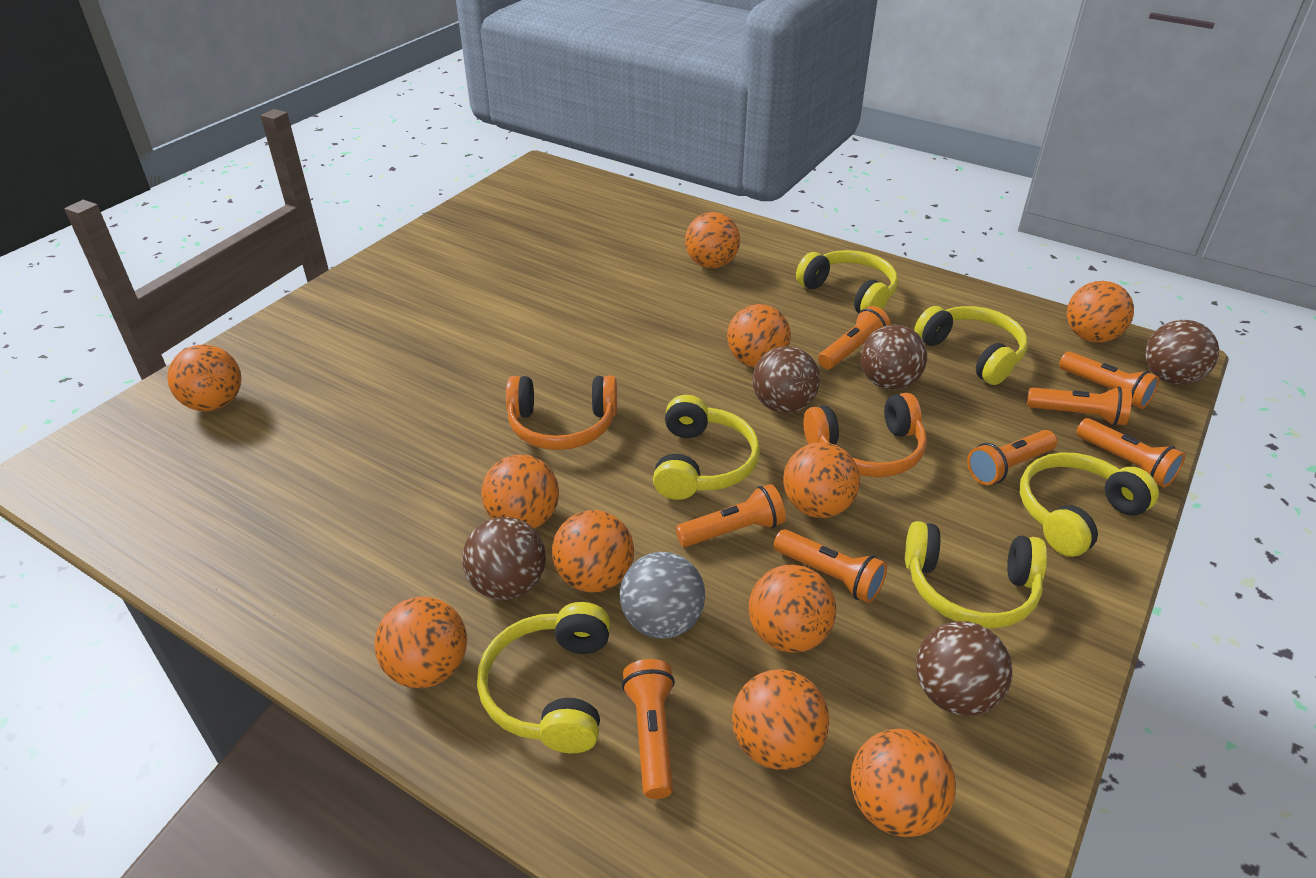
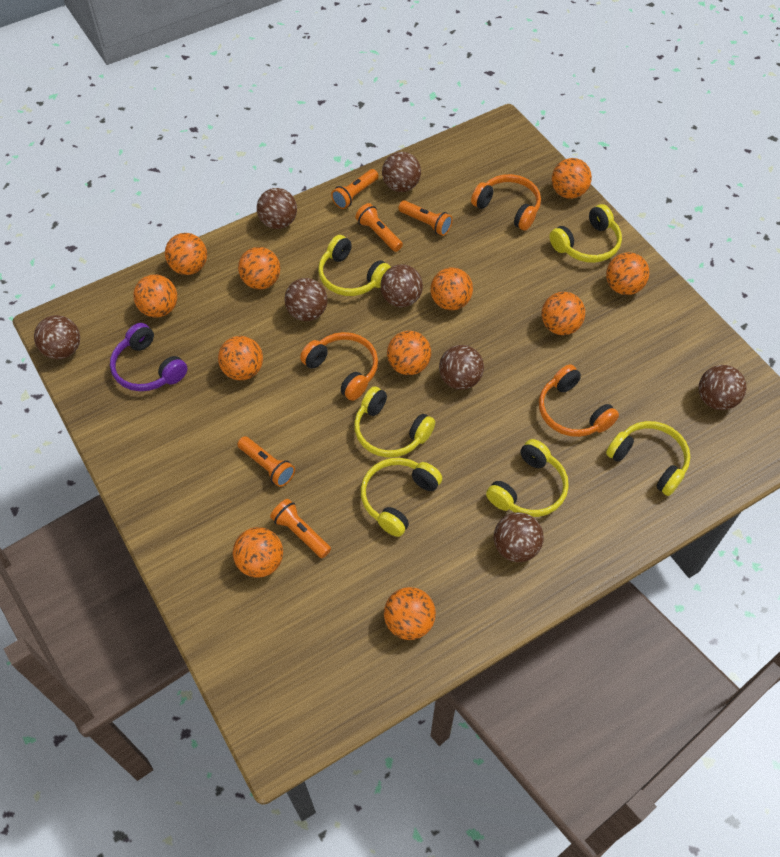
brown ball: 5 -> 8
grey ball: 1 -> 0
orange flashlight: 8 -> 5
orange headphones: 2 -> 3
purple headphones: 0 -> 1

